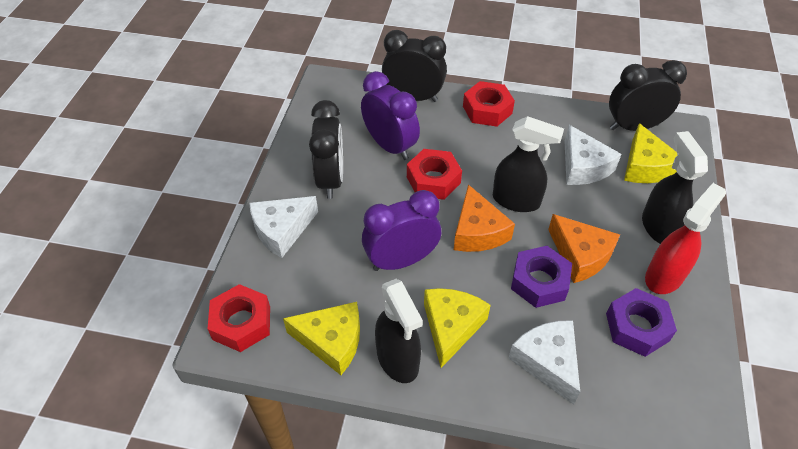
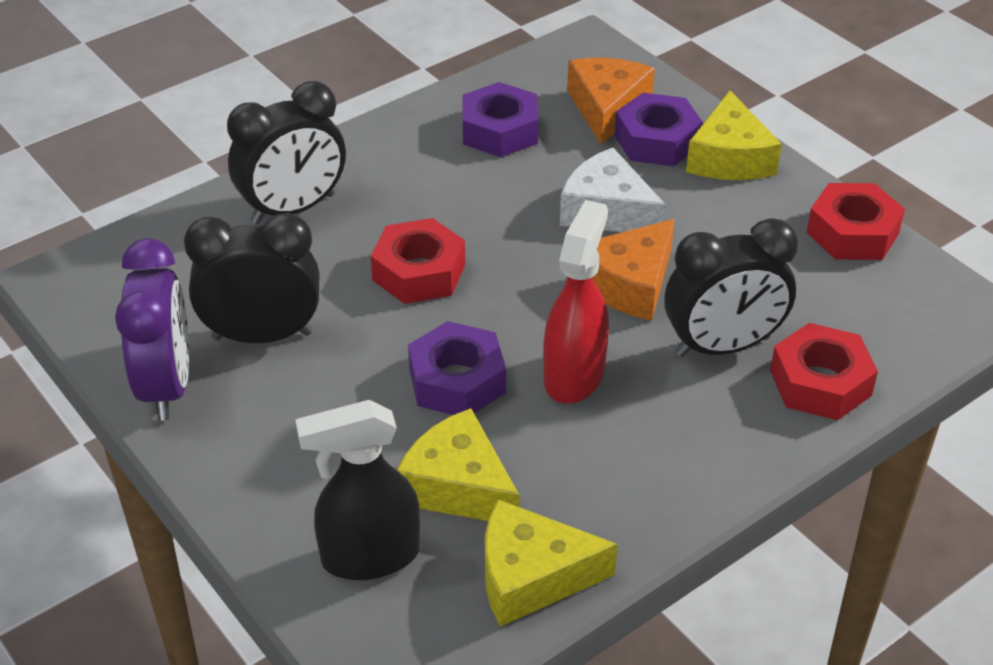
black spray bottle: 3 -> 1
purple clock: 2 -> 1
purple nut: 2 -> 3
white cheese: 3 -> 1

